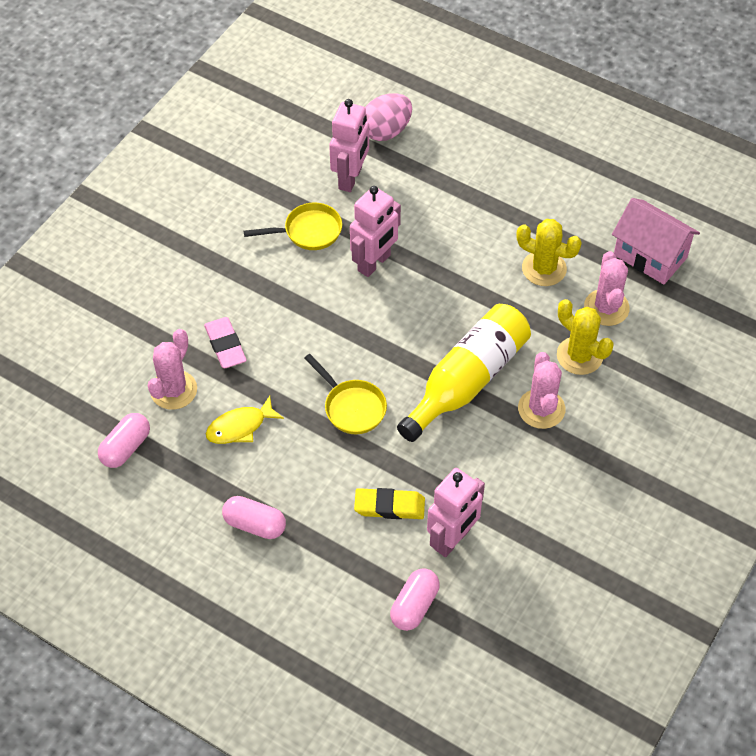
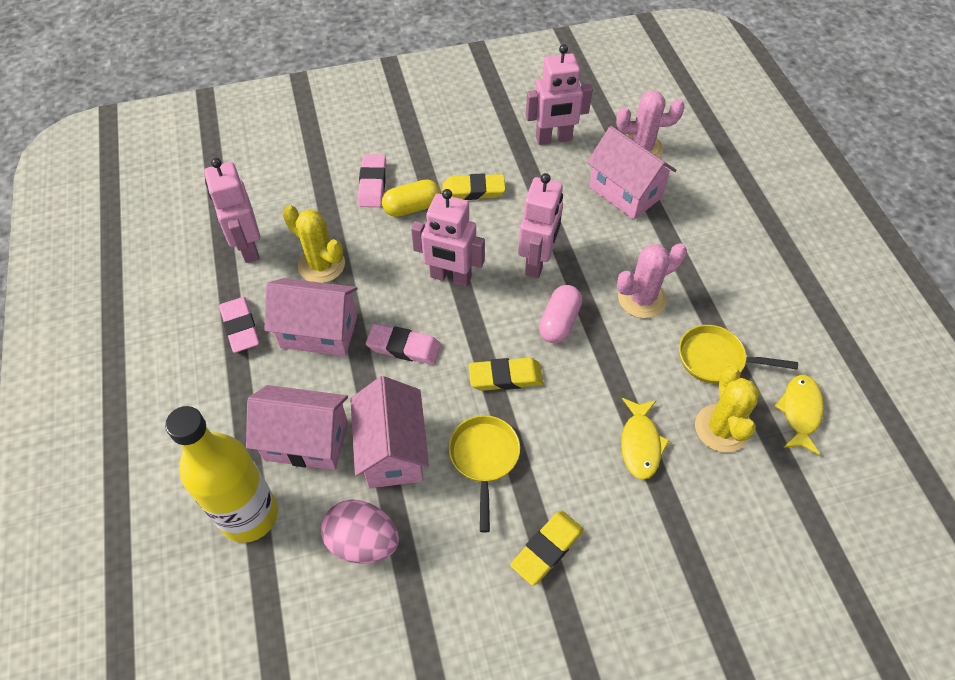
pink cactus: 3 -> 2
pink capsule: 3 -> 1
pink eraser: 1 -> 3
pink house: 1 -> 4
pink robot: 3 -> 4
yellow capsule: 0 -> 1
yellow eraser: 1 -> 3
yellow fish: 1 -> 2

